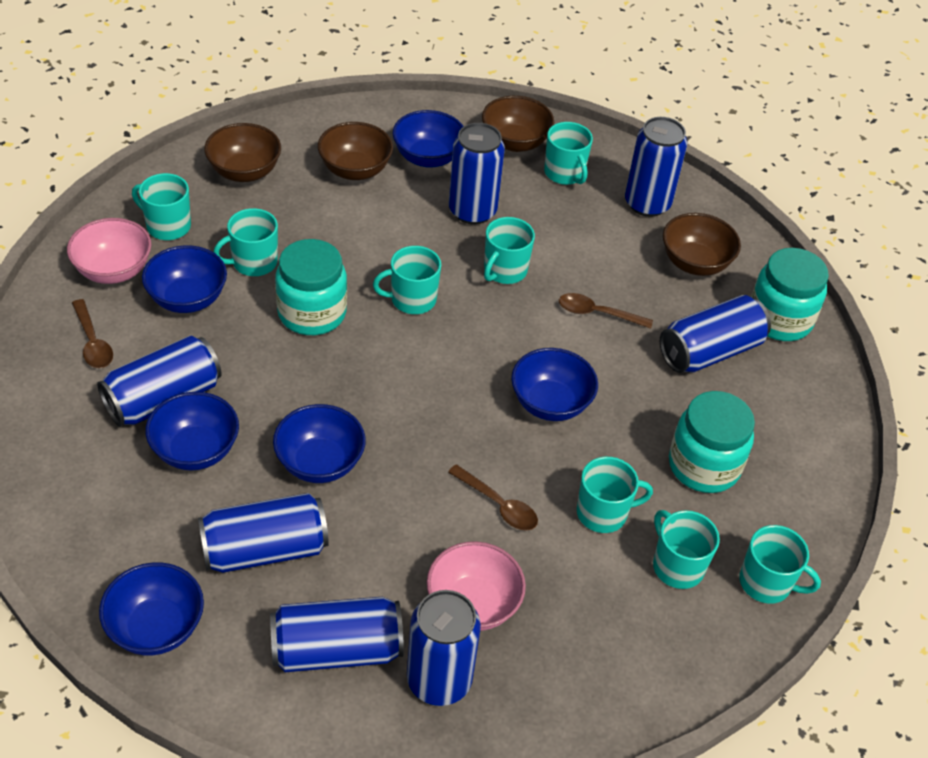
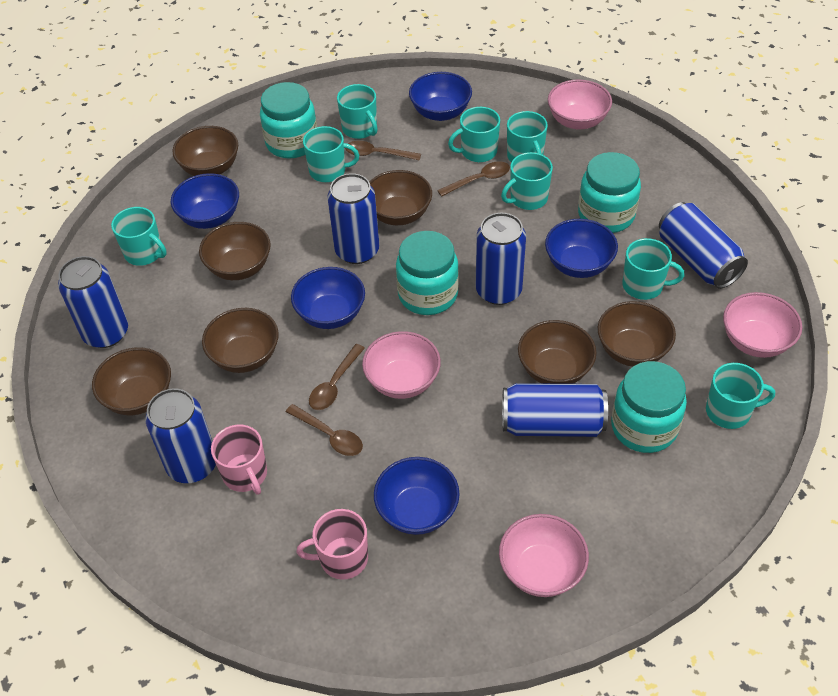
blue bowl: 6 -> 5
blue can: 7 -> 6
brown bowl: 4 -> 7
brown spoon: 3 -> 4
pink bowl: 2 -> 4
pink mug: 0 -> 2
turquoise jar: 3 -> 4

